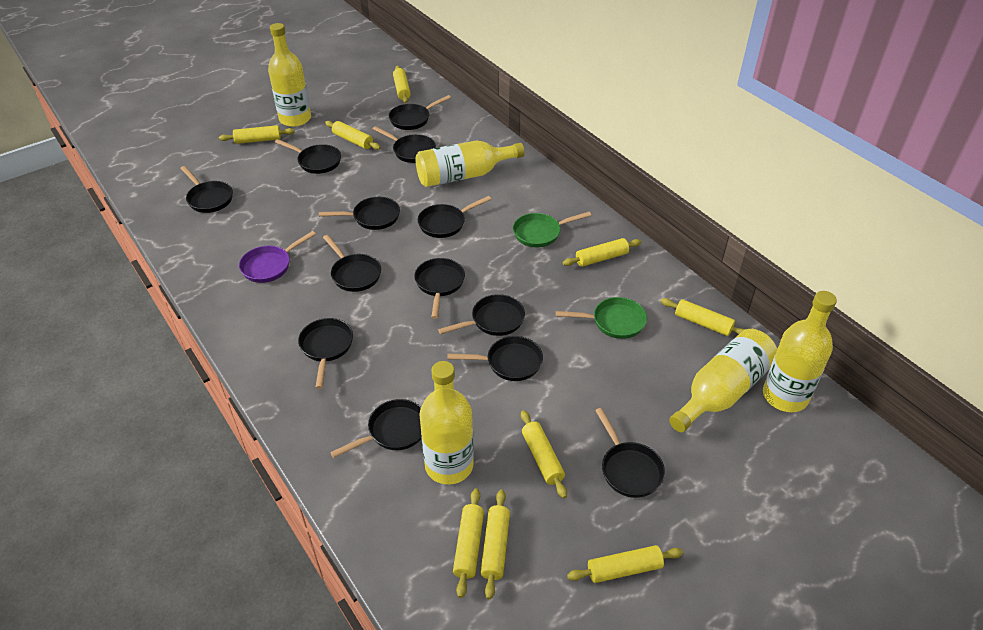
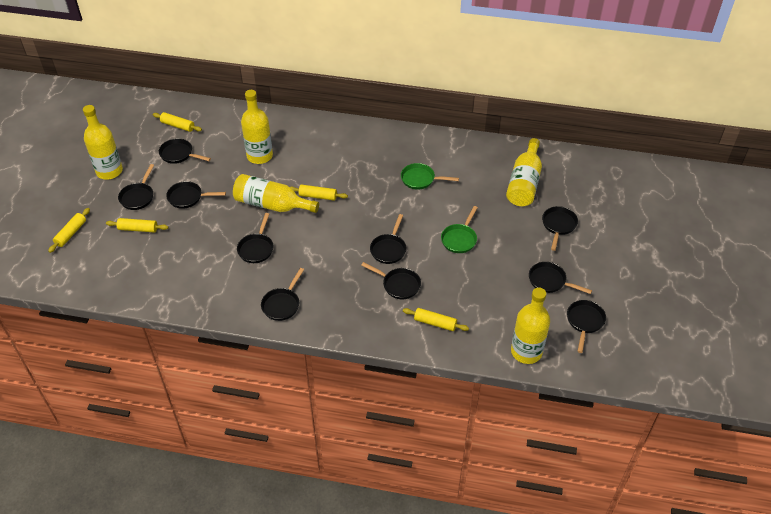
black pan: 13 -> 10
purple pan: 1 -> 0
yellow rolling pin: 9 -> 5

